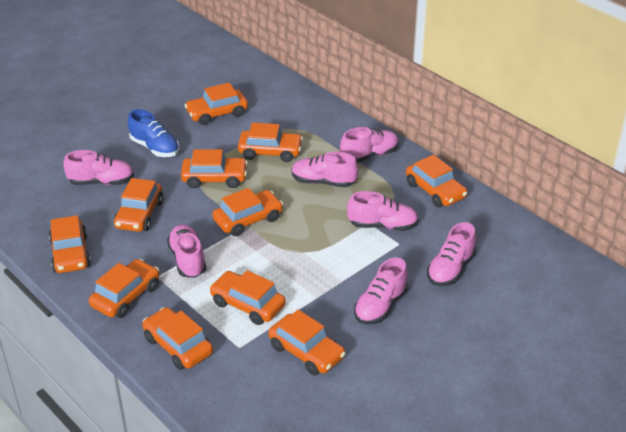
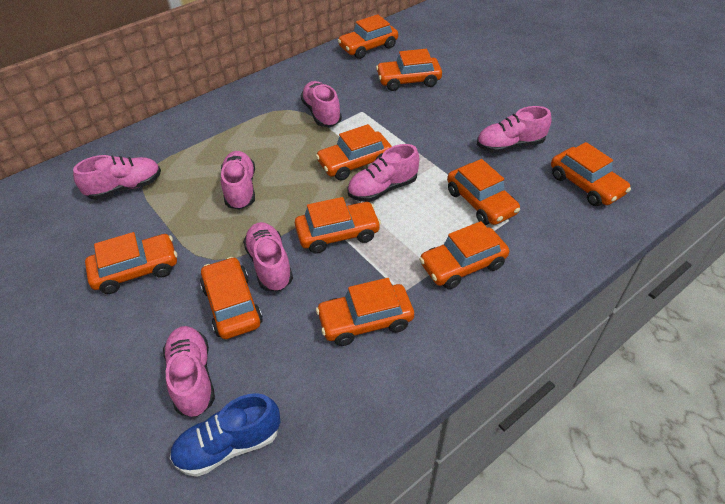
orange car: 11 -> 10

